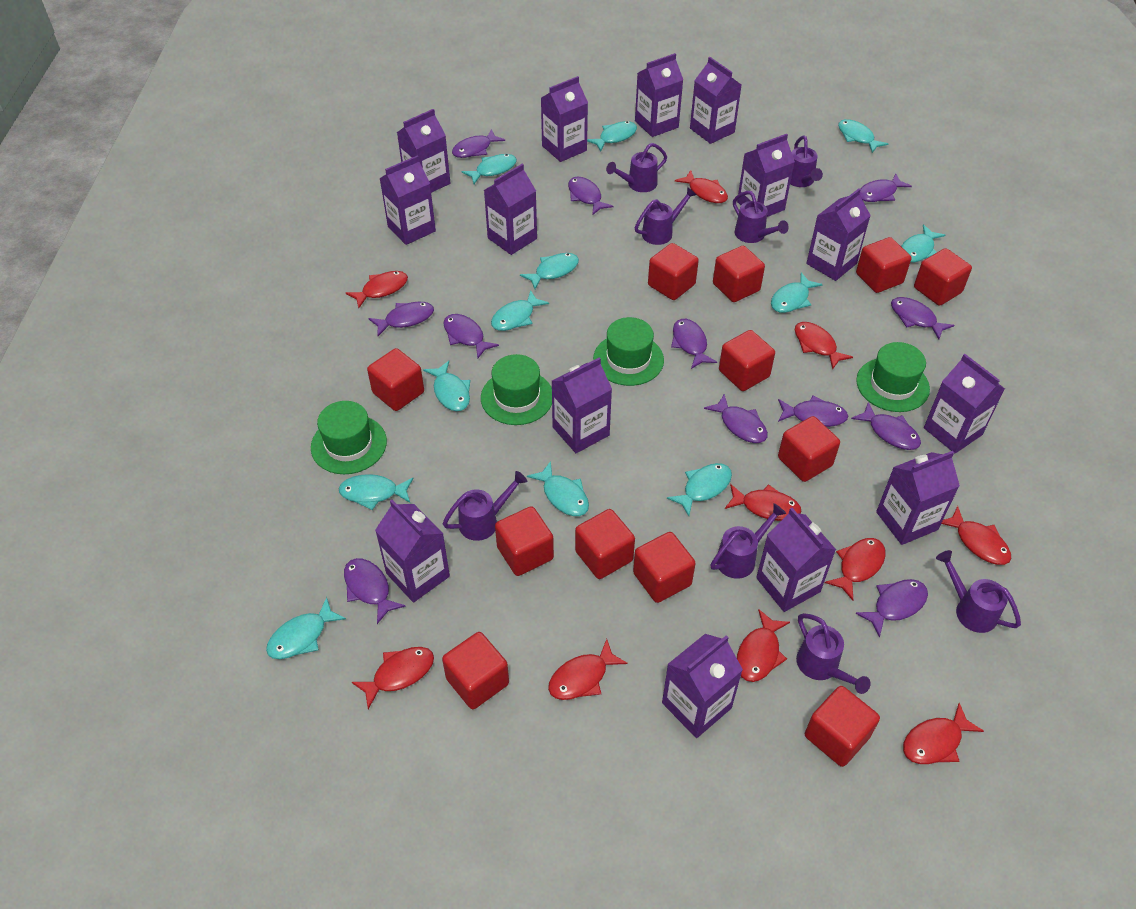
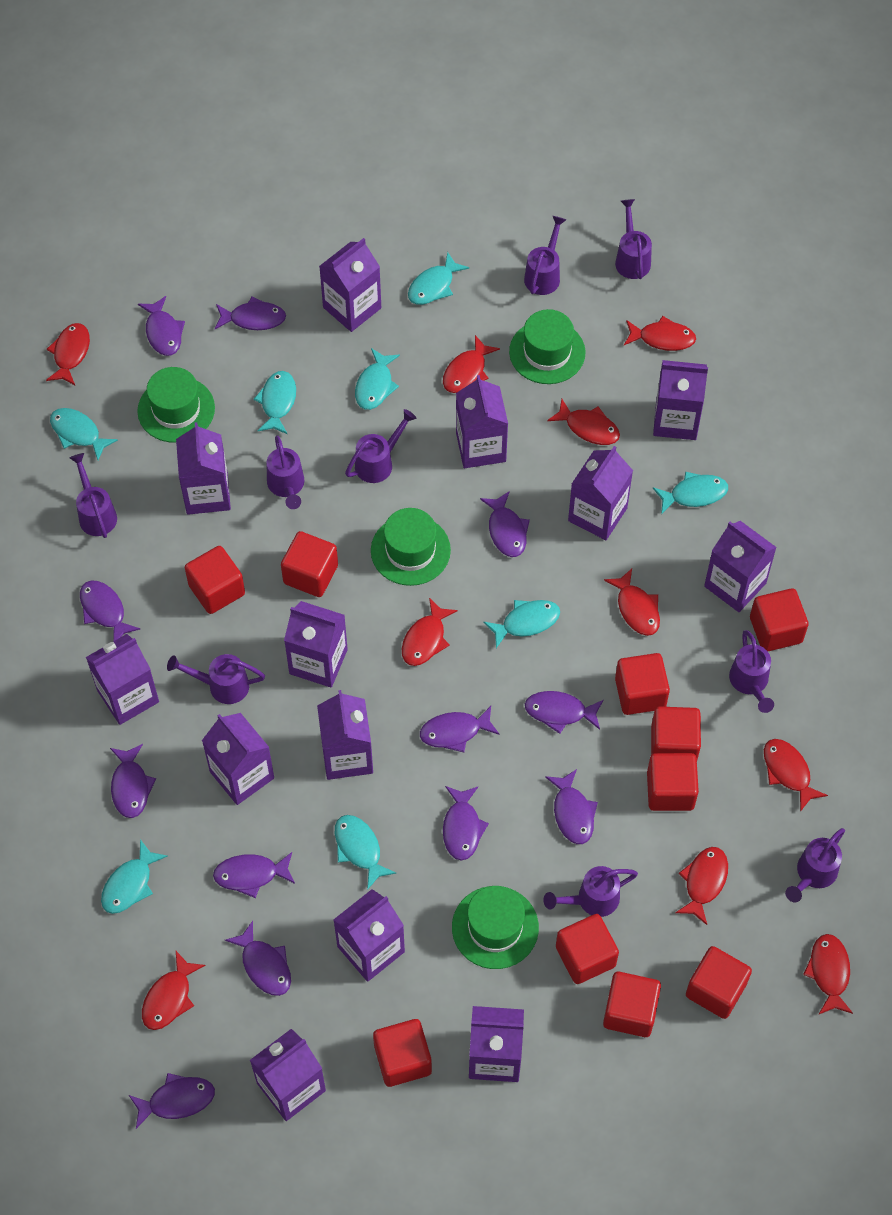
purple carton: 14 -> 13
purple watering can: 8 -> 9
red cube: 12 -> 10
turquoise fish: 12 -> 8

